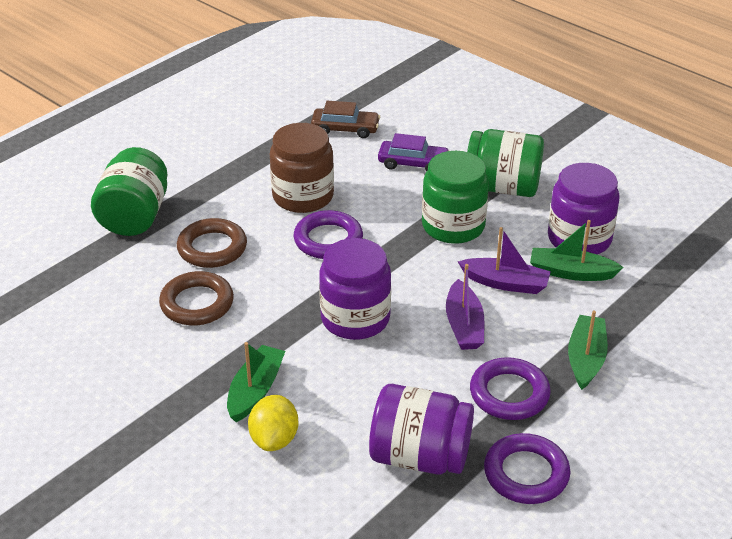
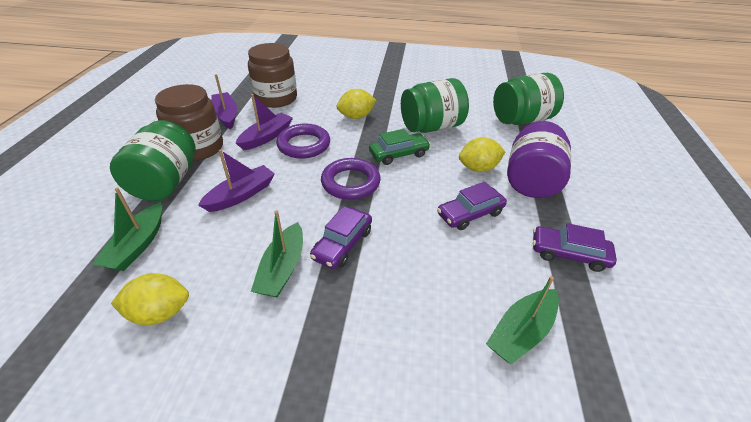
brown car: 1 -> 0
brown jar: 1 -> 2
brown ring: 2 -> 0
green car: 0 -> 1
purple boat: 2 -> 3
purple car: 1 -> 3
purple jar: 3 -> 1
purple ring: 3 -> 2
yellow lemon: 1 -> 3

